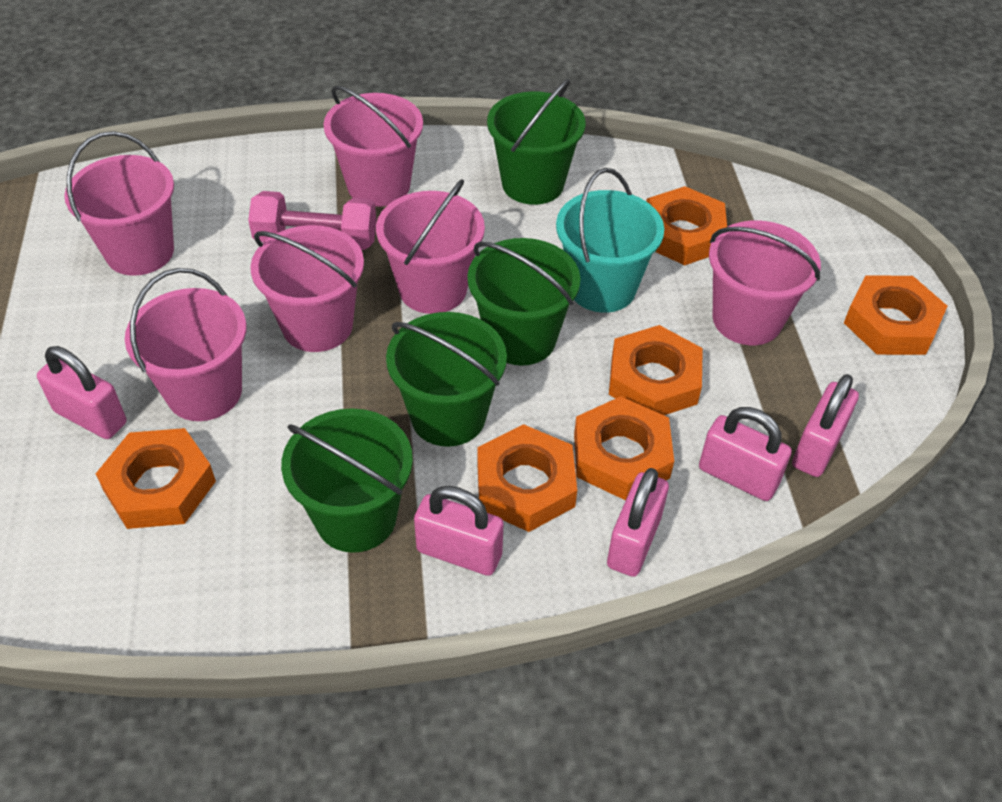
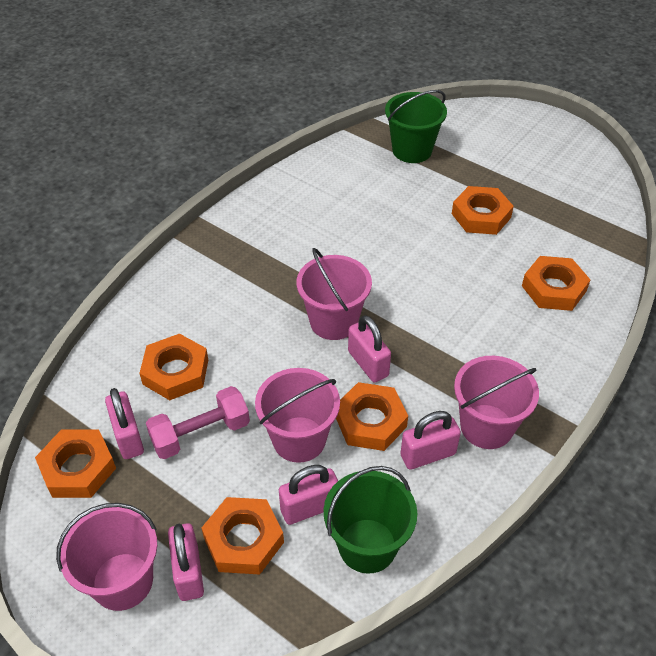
green bucket: 4 -> 2
pink bucket: 6 -> 4
turquoise bucket: 1 -> 0

